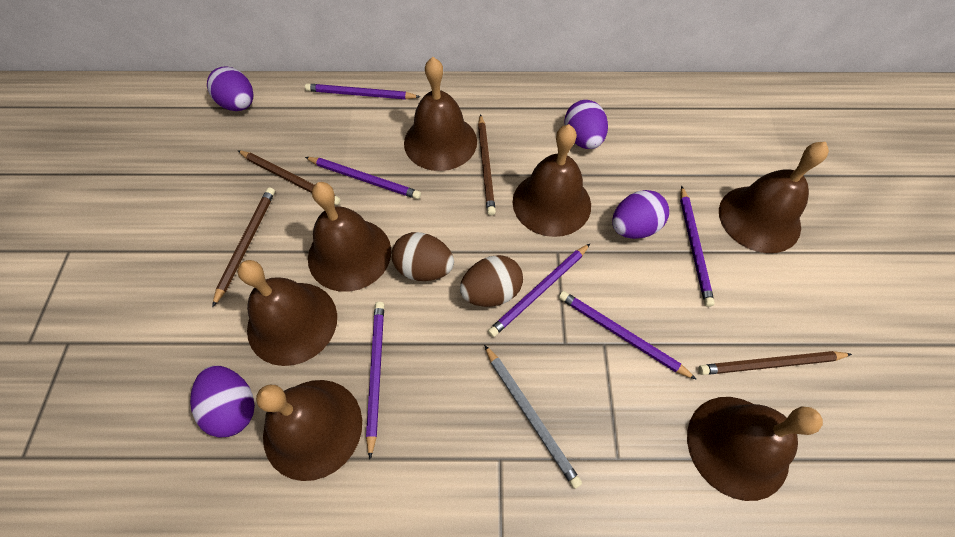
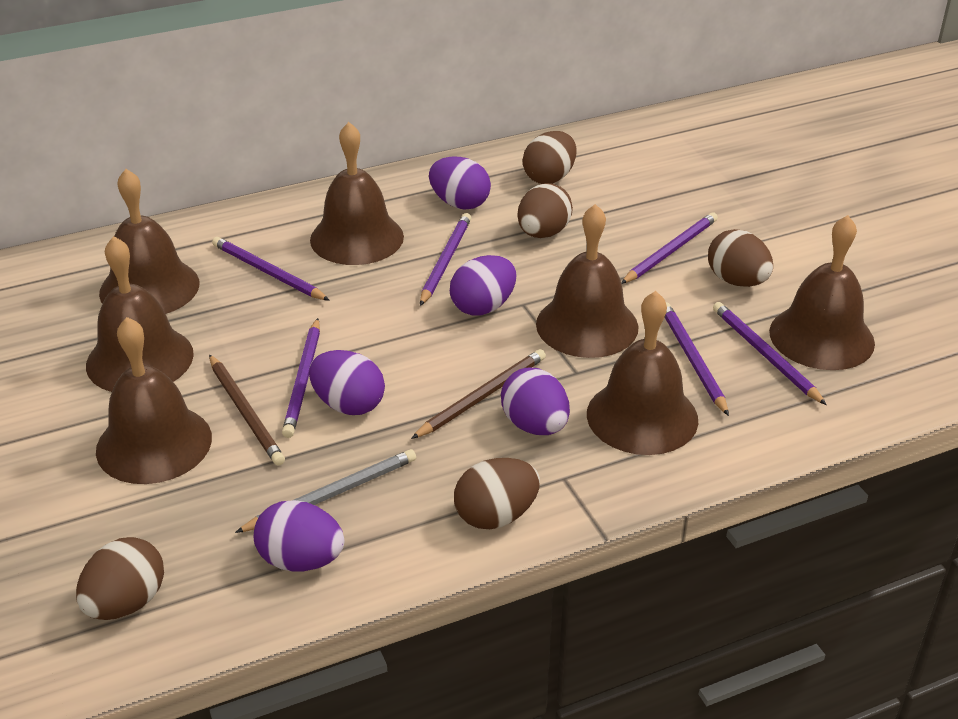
brown egg: 2 -> 5
brown pencil: 4 -> 2
purple egg: 4 -> 5

